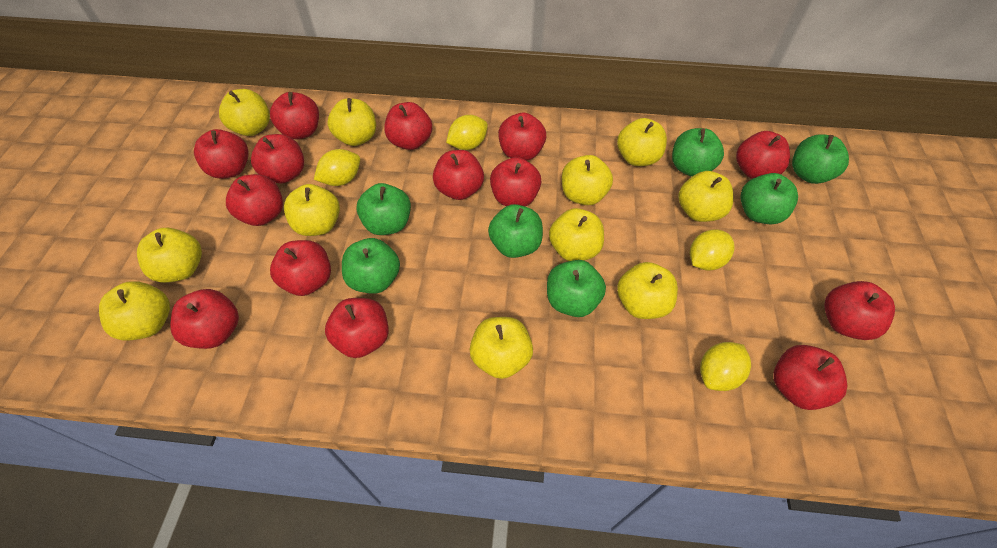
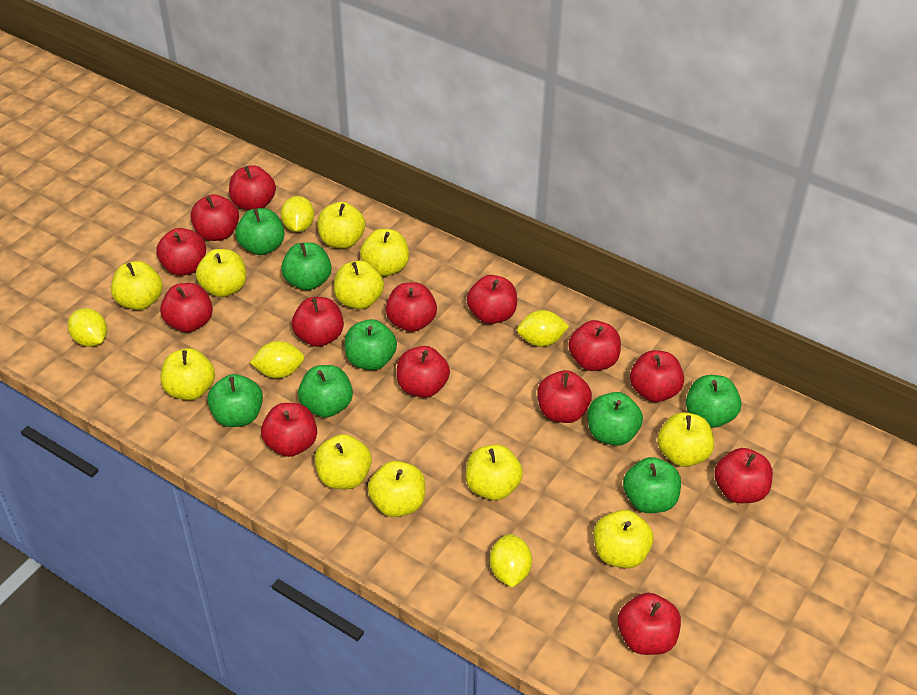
green apple: 7 -> 8
yellow lemon: 4 -> 5

